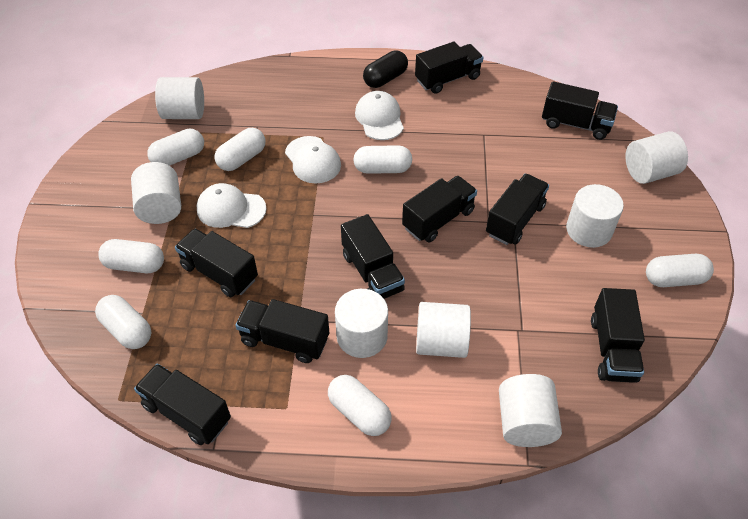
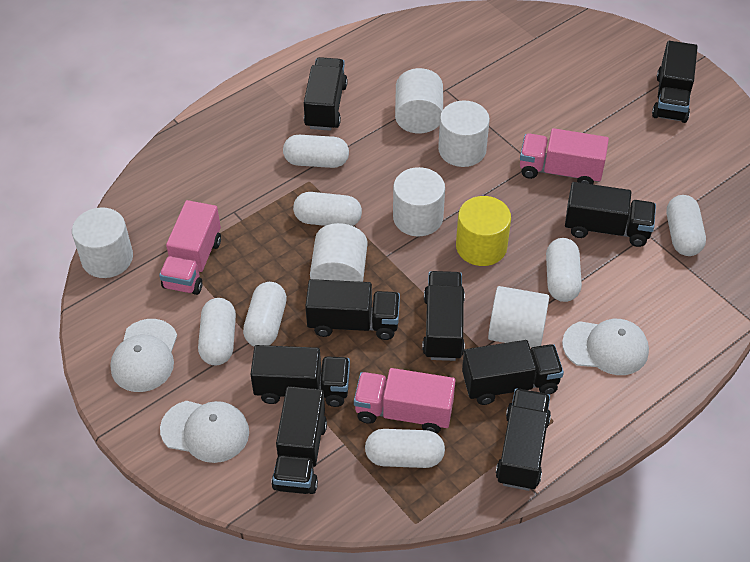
black capsule: 1 -> 0
pink truck: 0 -> 3
white cylinder: 7 -> 6
yellow cylinder: 0 -> 1

